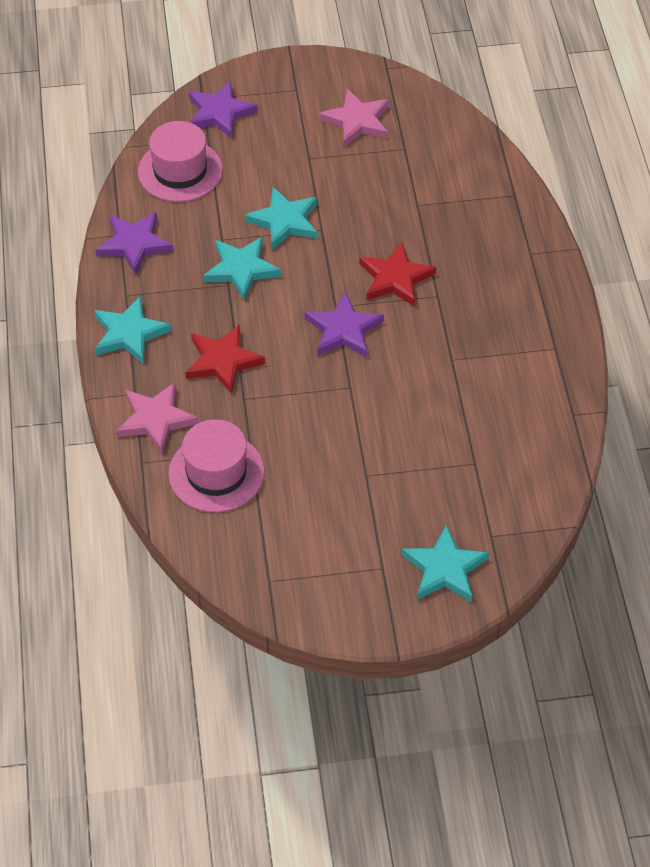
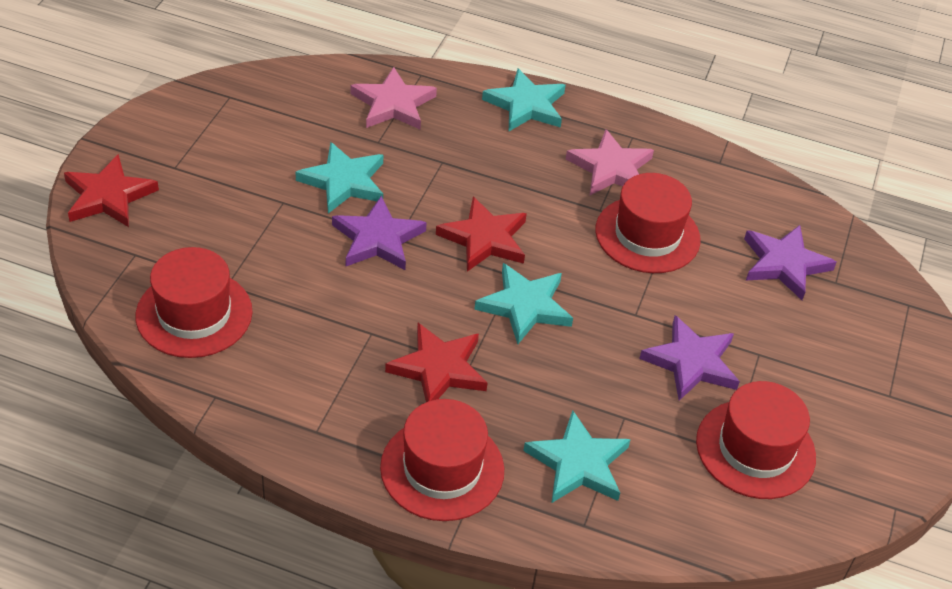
pink hat: 2 -> 0
red hat: 0 -> 4
red star: 2 -> 3

